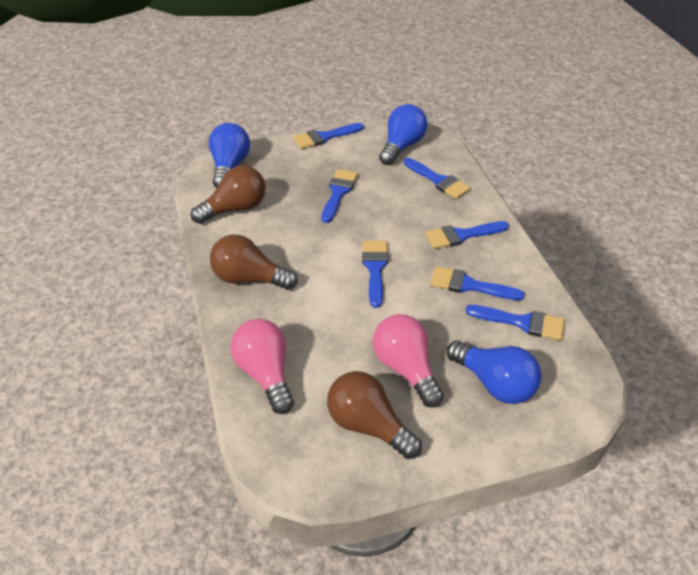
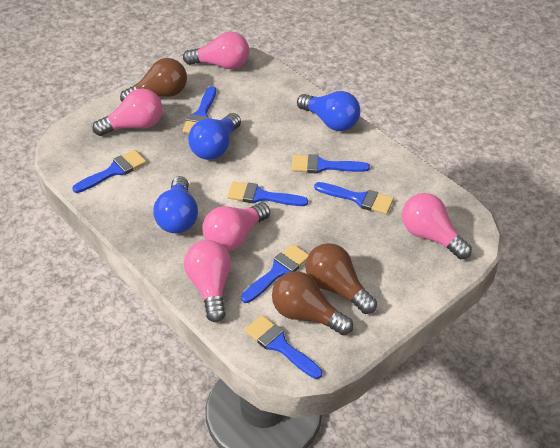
pink light bulb: 2 -> 5

